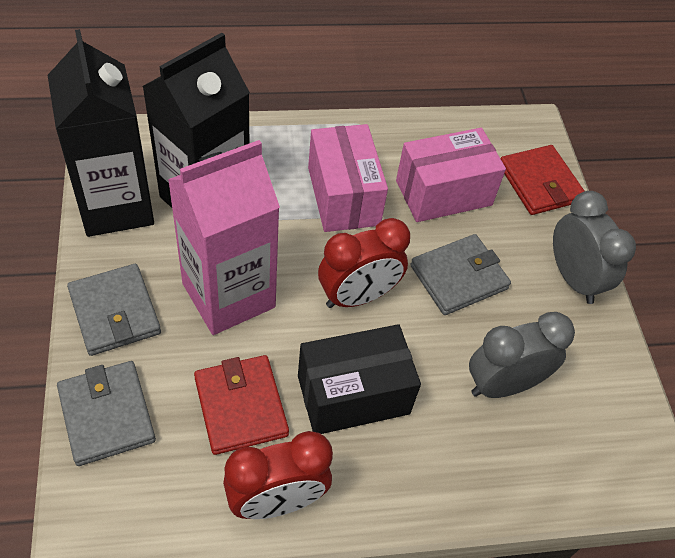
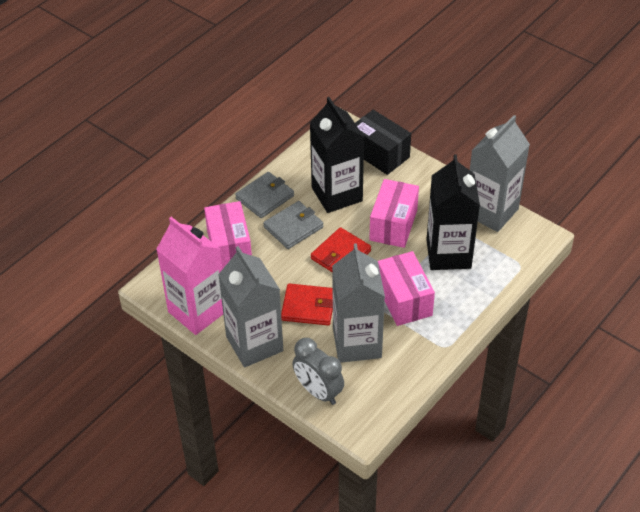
grey carton: 0 -> 3
grey clock: 2 -> 1
grey wallet: 3 -> 2
pink box: 2 -> 3
red clock: 2 -> 0

